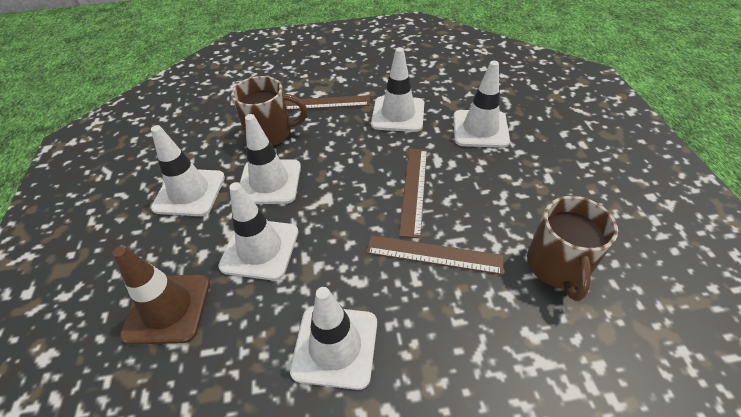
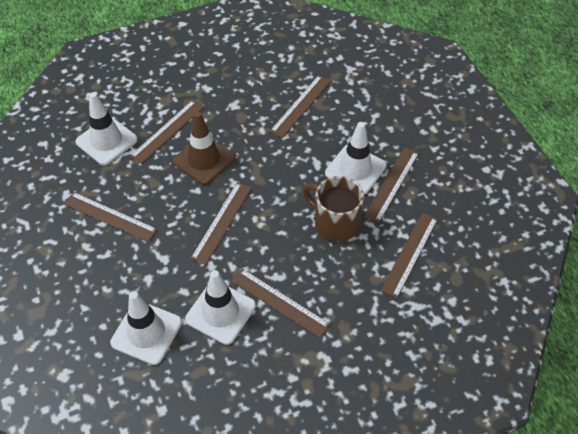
brown mug: 2 -> 1
brown ruler: 3 -> 7
white traffic cone: 6 -> 4

